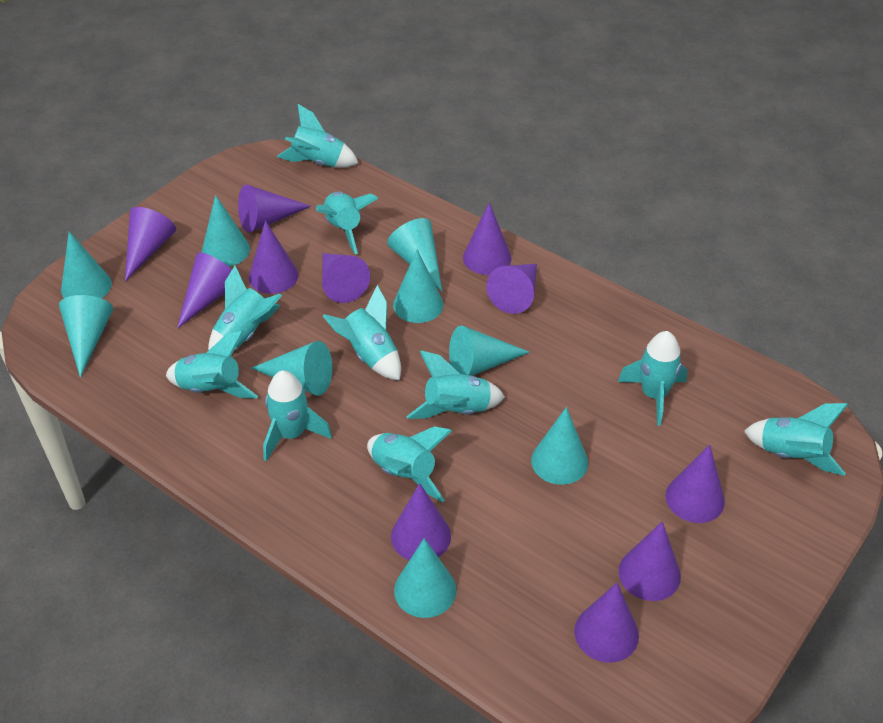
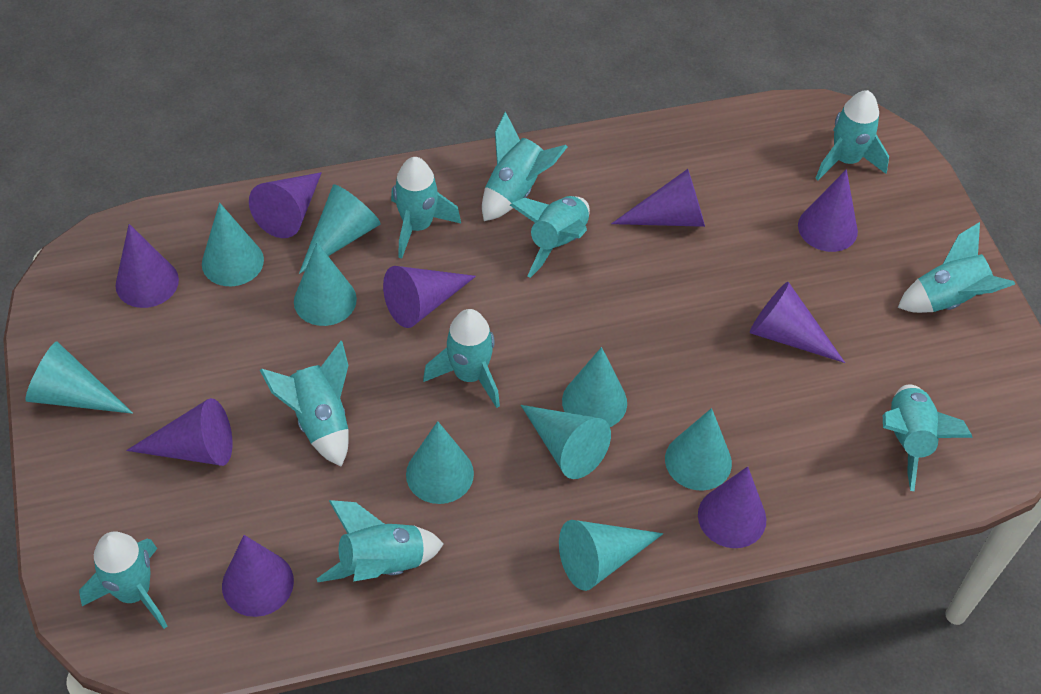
purple cone: 11 -> 9

